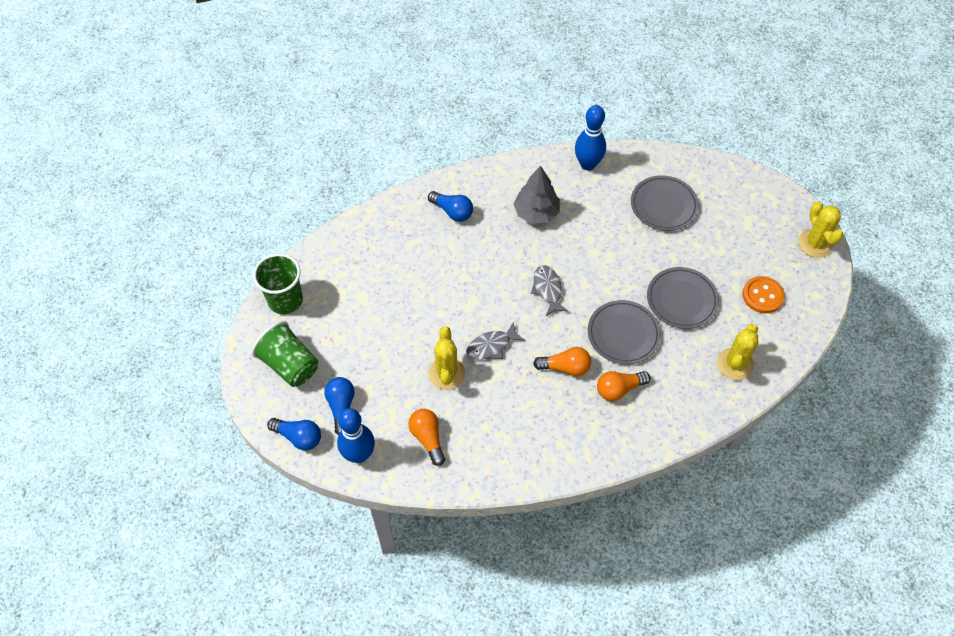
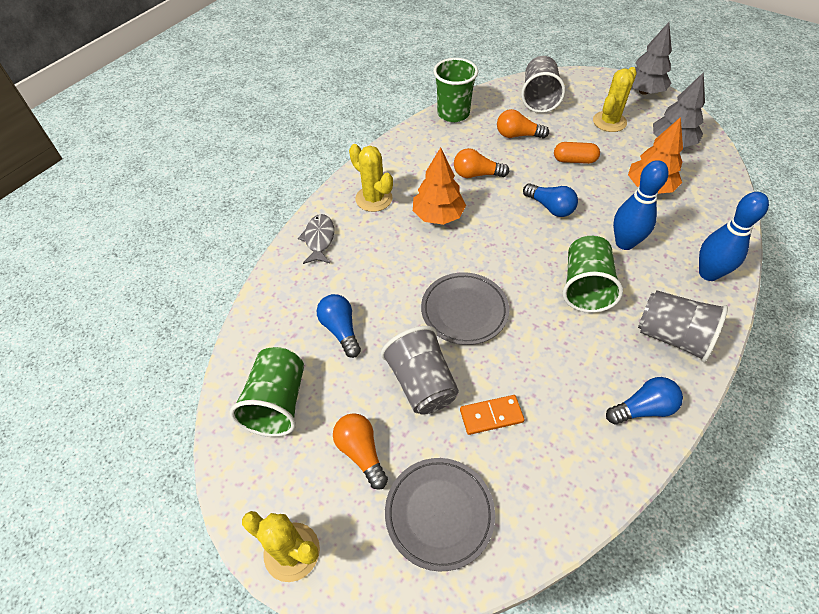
green cup: 2 -> 3
grey cup: 0 -> 3
grey fish: 2 -> 1
grey plate: 3 -> 2
grey tree: 1 -> 2
orange button: 1 -> 0
orange capsule: 0 -> 1
orange domino: 0 -> 1
orange tree: 0 -> 2

